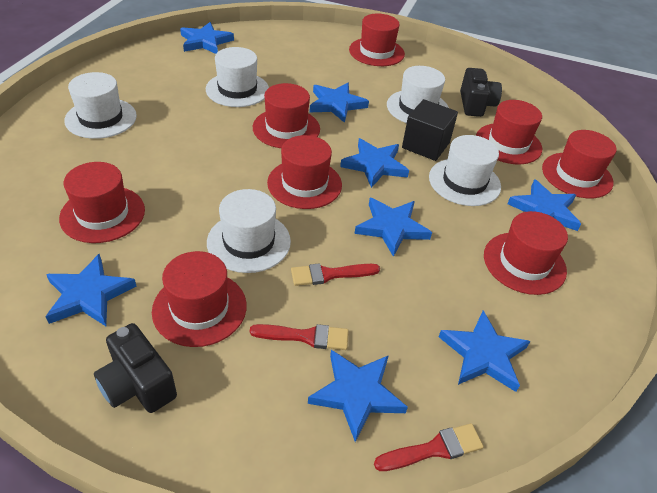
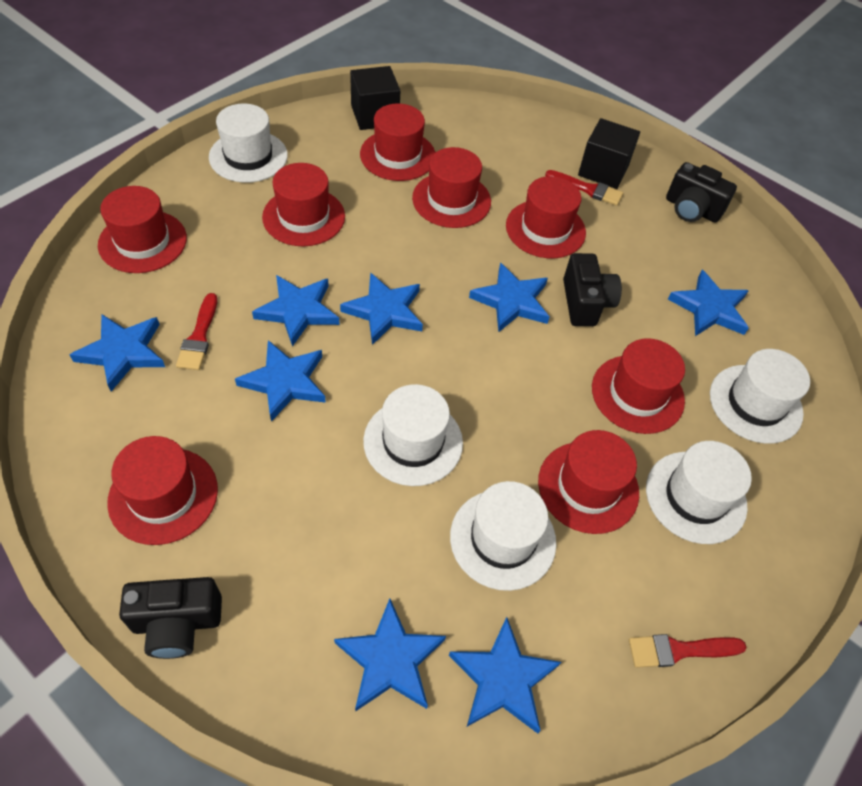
black camera: 2 -> 3
black cube: 1 -> 2

